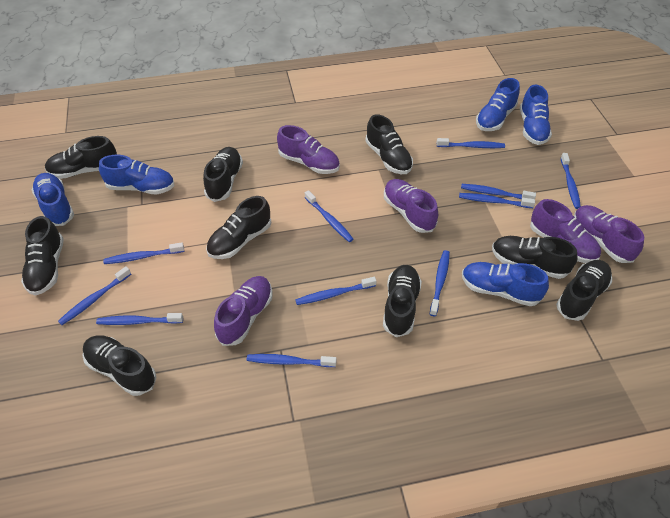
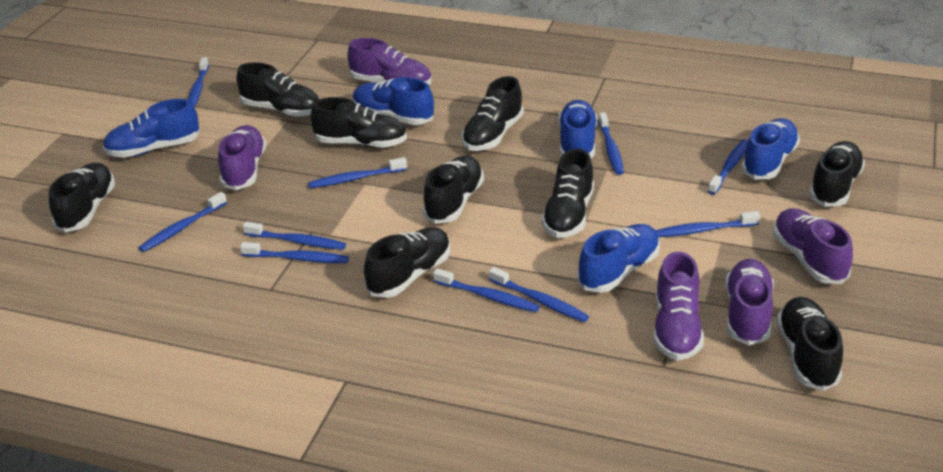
blue toothbrush: 11 -> 10

